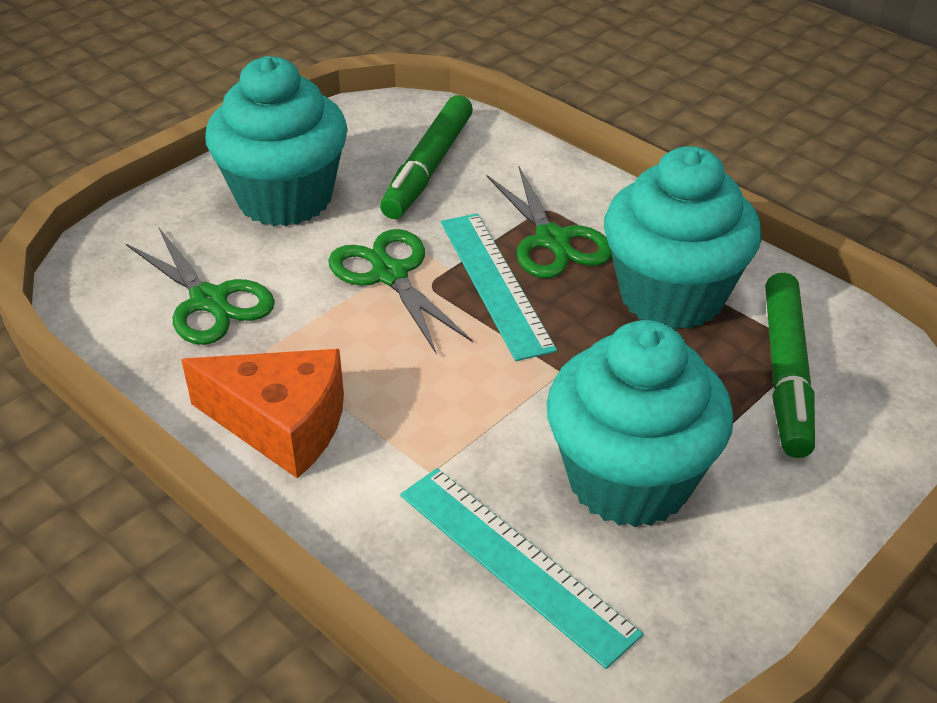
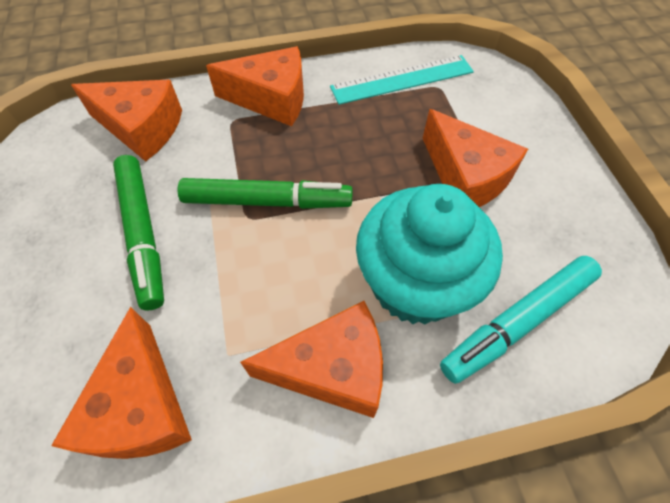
green scissors: 3 -> 0
orange cheese: 1 -> 5
turquoise cupcake: 3 -> 1
turquoise marker: 0 -> 1
turquoise ruler: 2 -> 1

